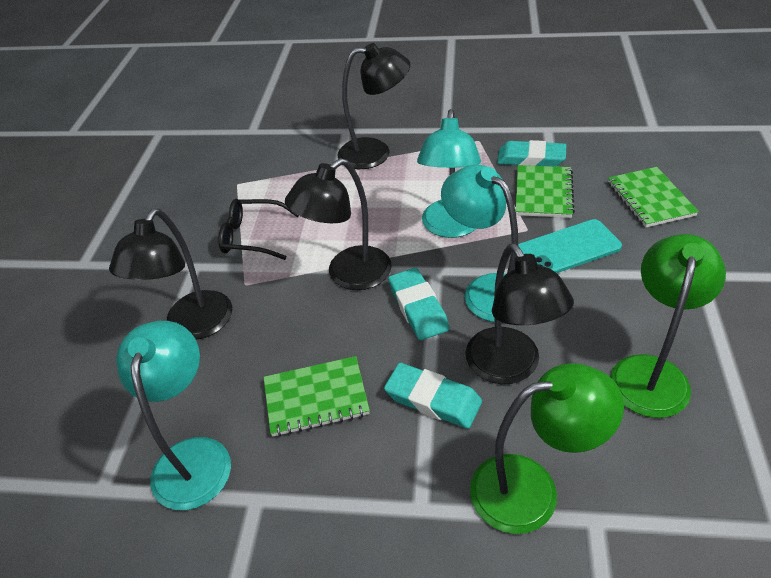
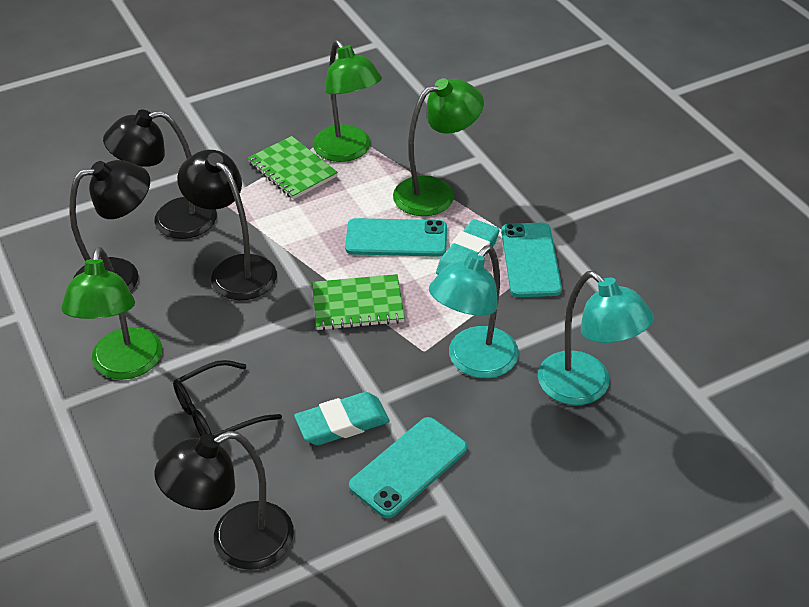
green lamp: 2 -> 3
green notebook: 3 -> 2
turquoise eraser: 3 -> 2
turquoise lamp: 3 -> 2
turquoise phone: 1 -> 3

